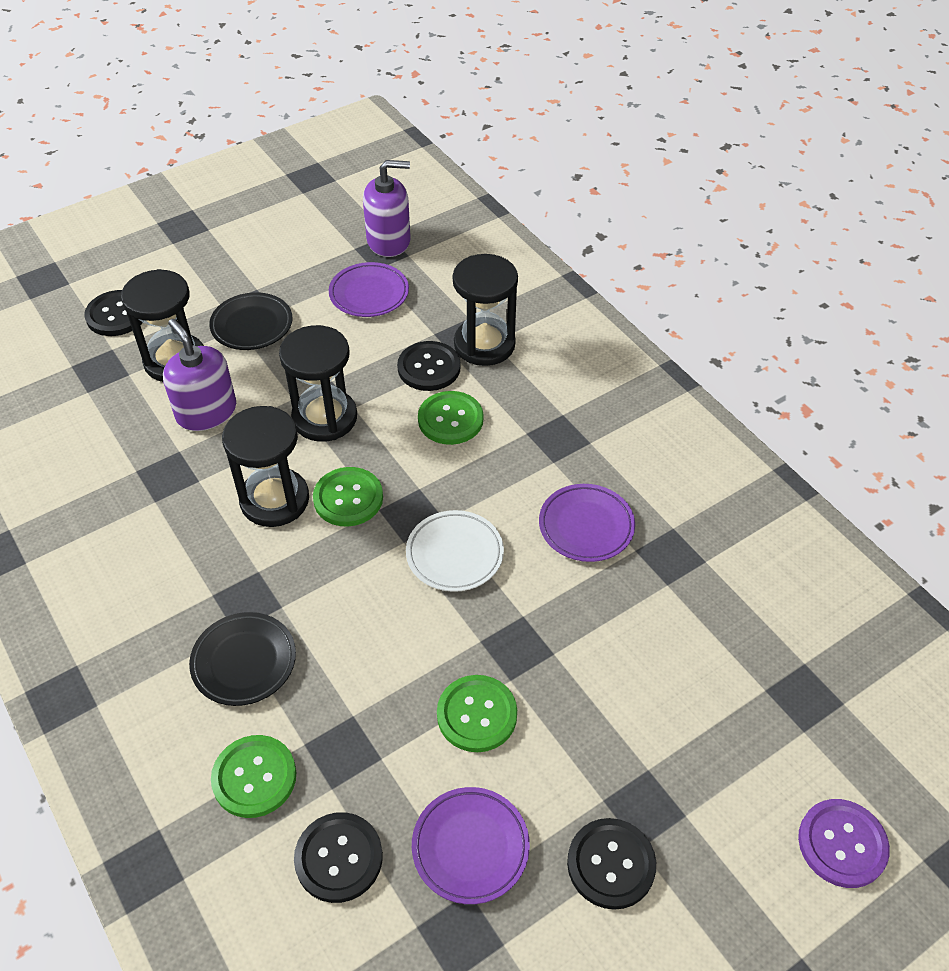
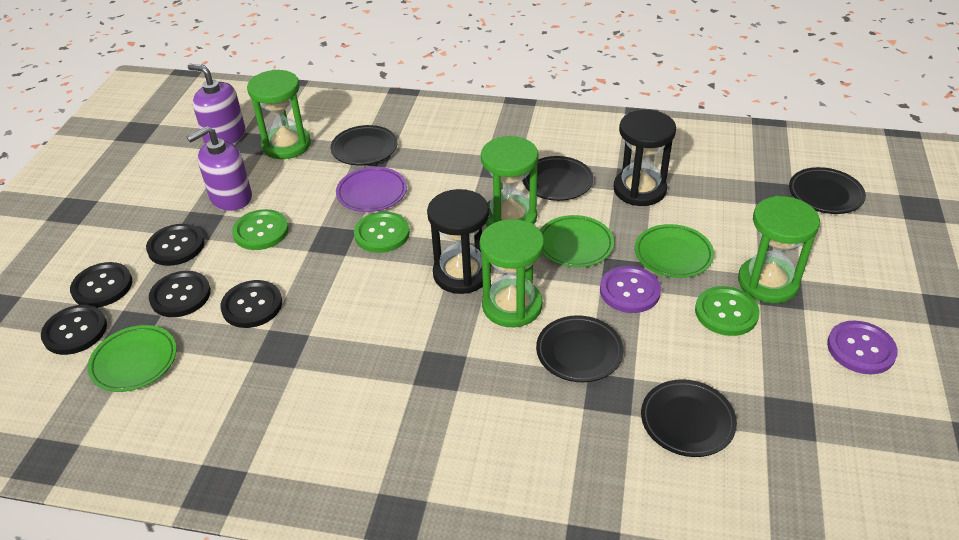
black button: 4 -> 5
black hourglass: 4 -> 2
black plate: 2 -> 5
green button: 4 -> 3
green hourglass: 0 -> 4
green plate: 0 -> 3
purple button: 1 -> 2
purple plate: 3 -> 1
white plate: 1 -> 0

